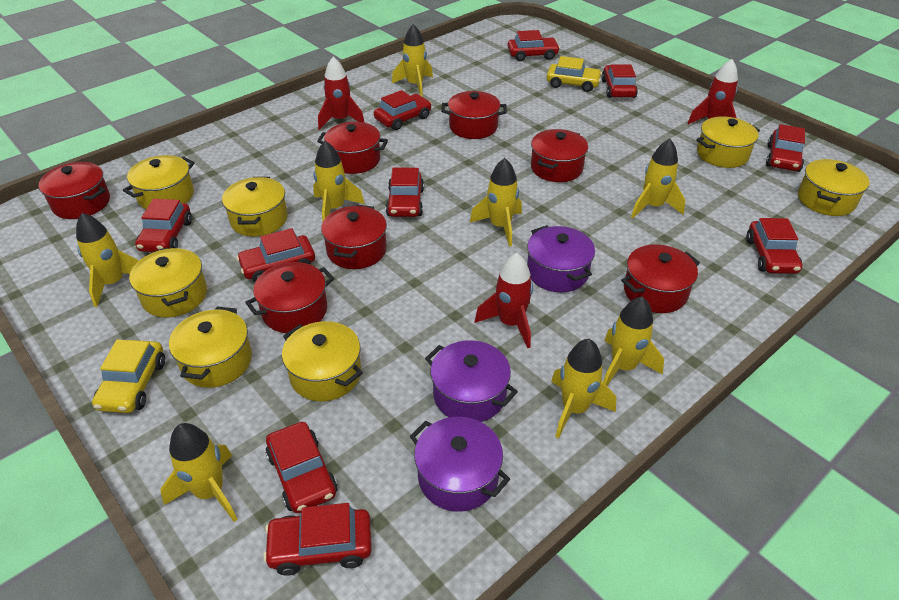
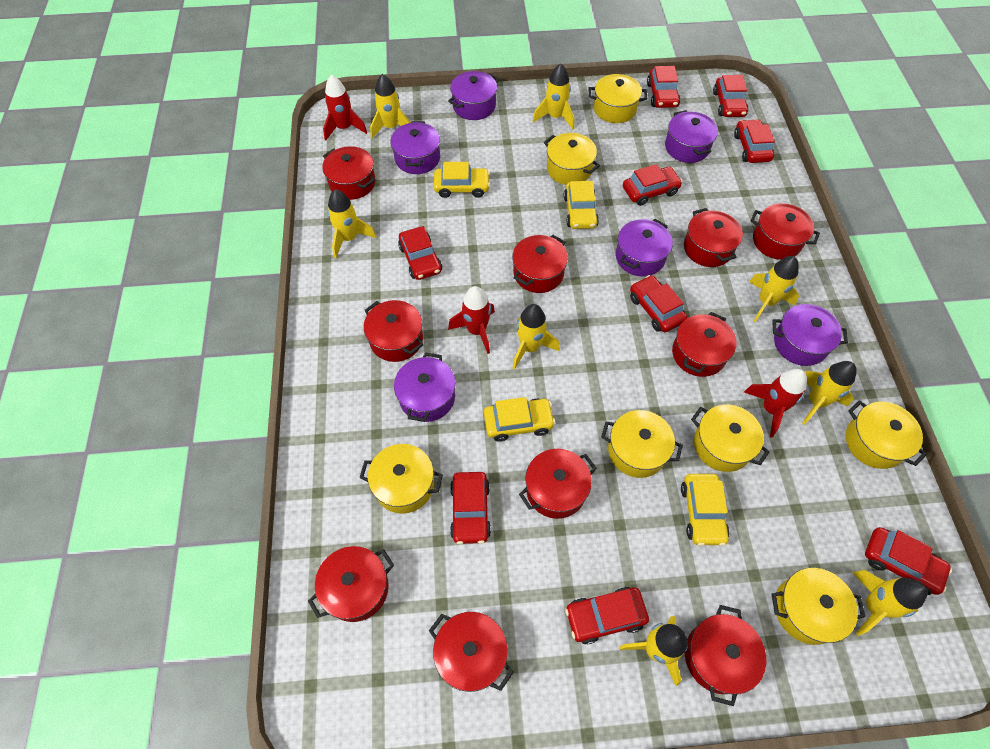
purple pot: 3 -> 6
red car: 10 -> 9
red pot: 7 -> 10
yellow car: 2 -> 4

